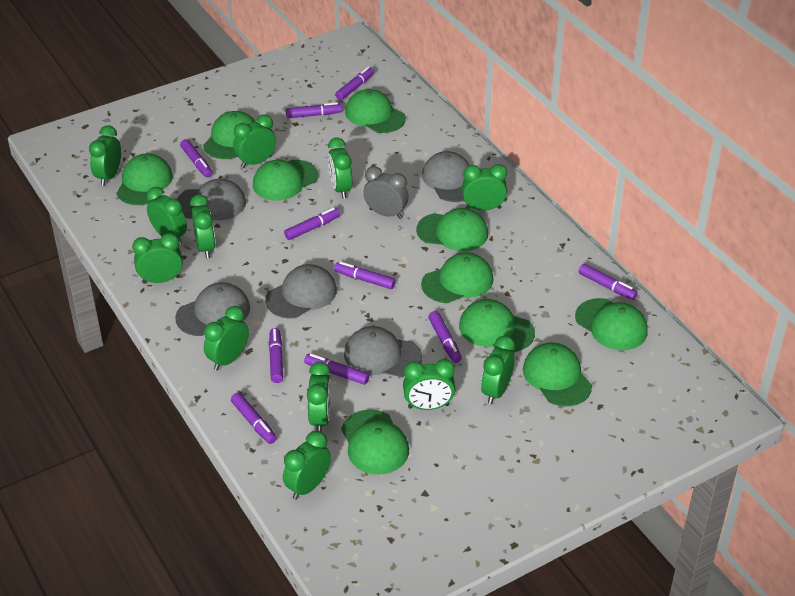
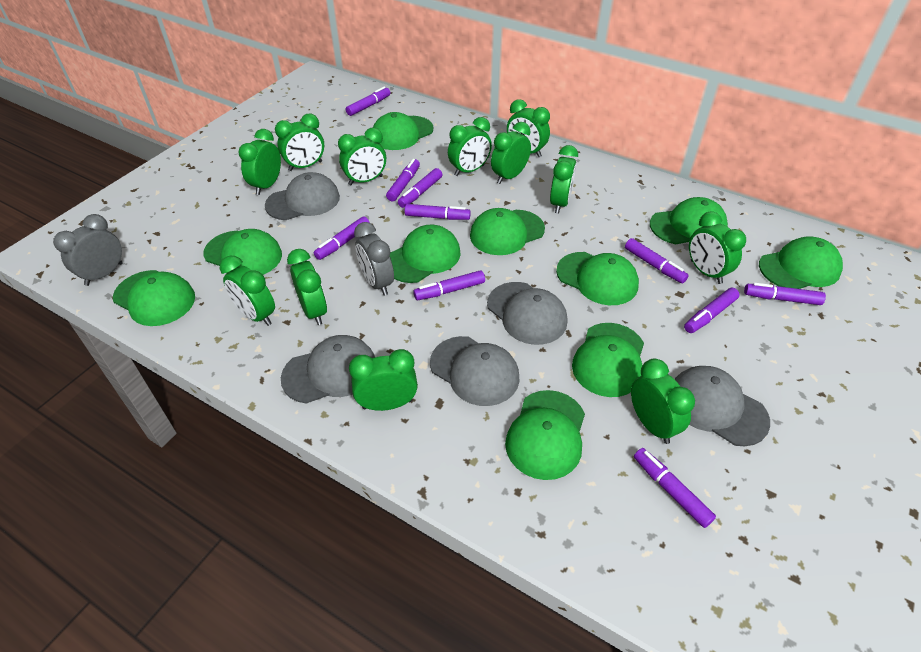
grey clock: 1 -> 2

